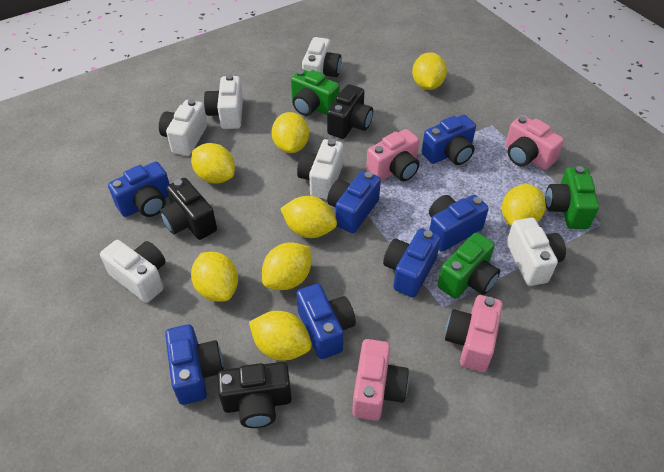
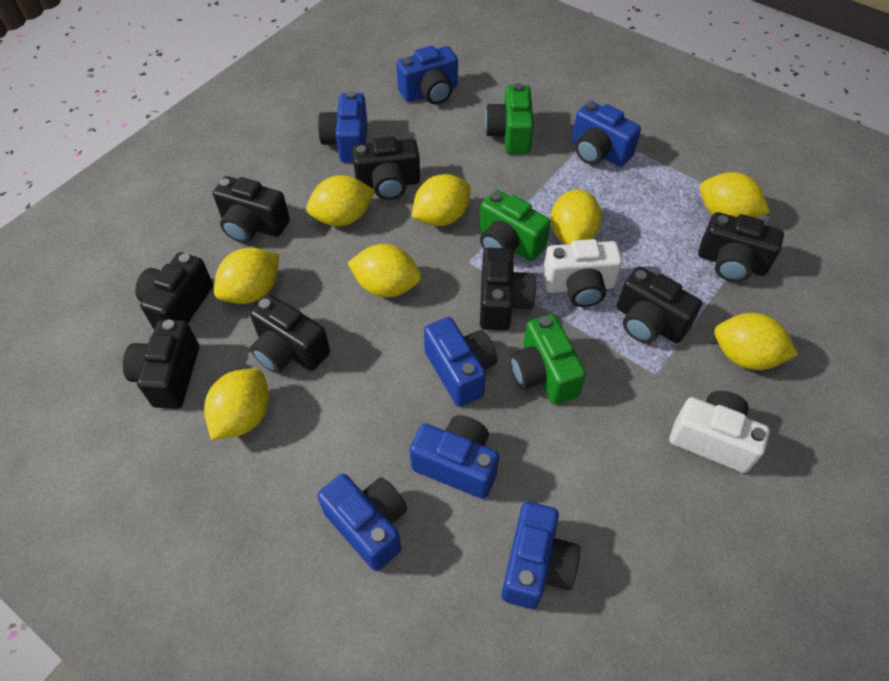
black camera: 3 -> 8
pink camera: 4 -> 0
white camera: 6 -> 2

